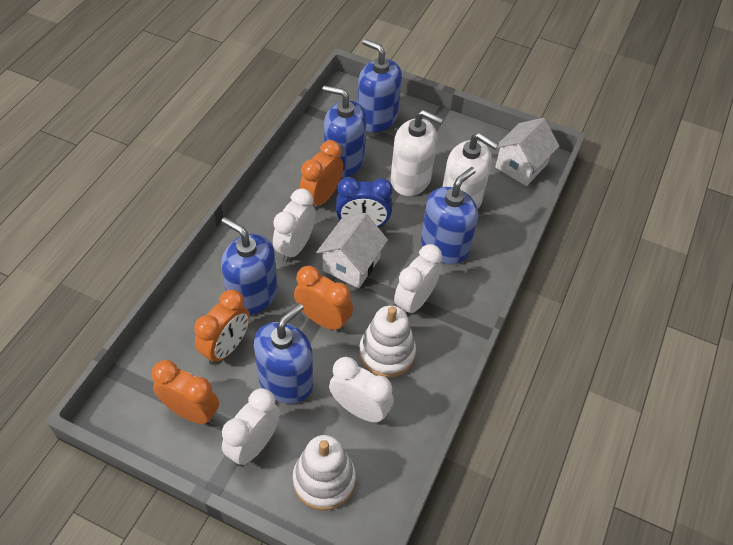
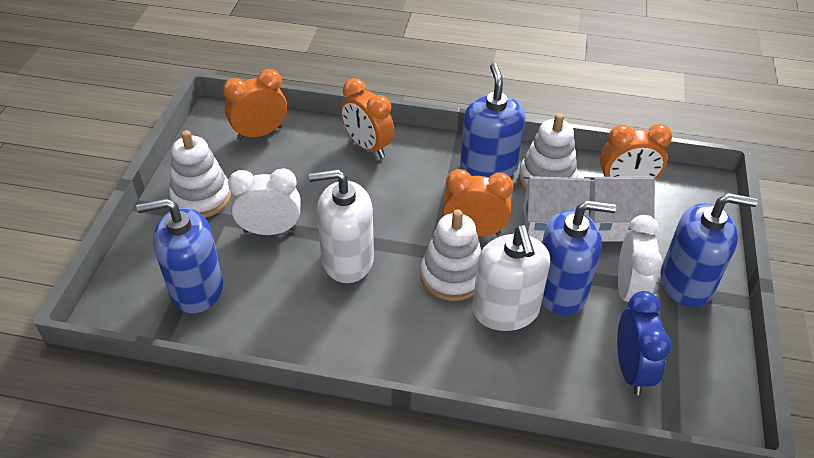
blue soap dispenser: 5 -> 4
white clock: 4 -> 2
white stacking toy: 2 -> 3

